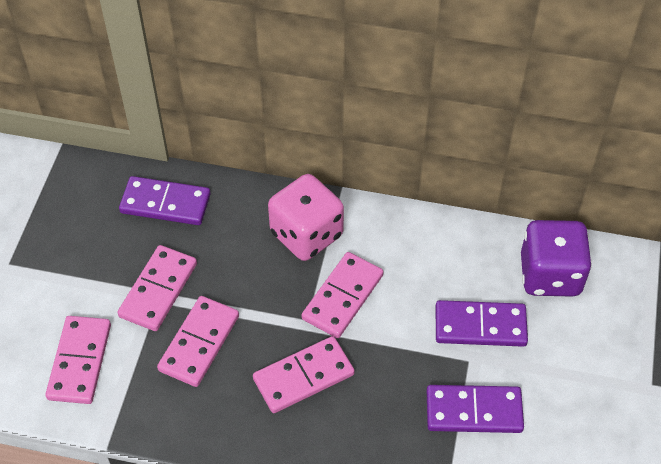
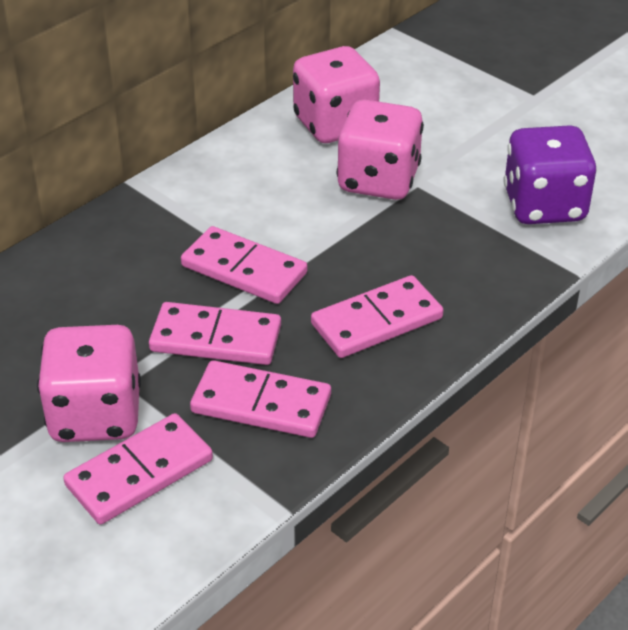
pink dice: 1 -> 3
purple domino: 3 -> 0

